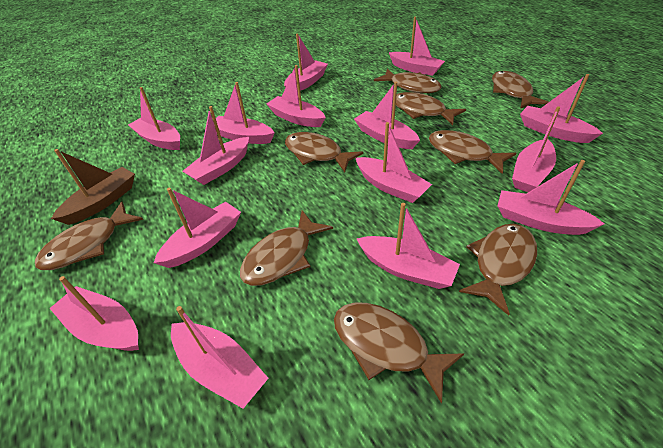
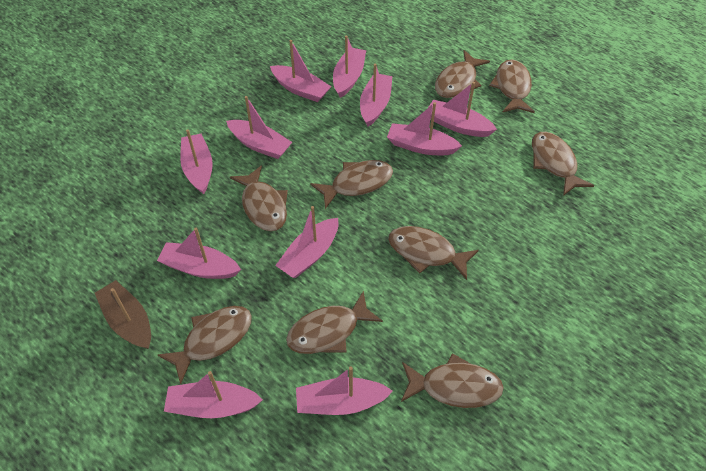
pink boat: 15 -> 11

